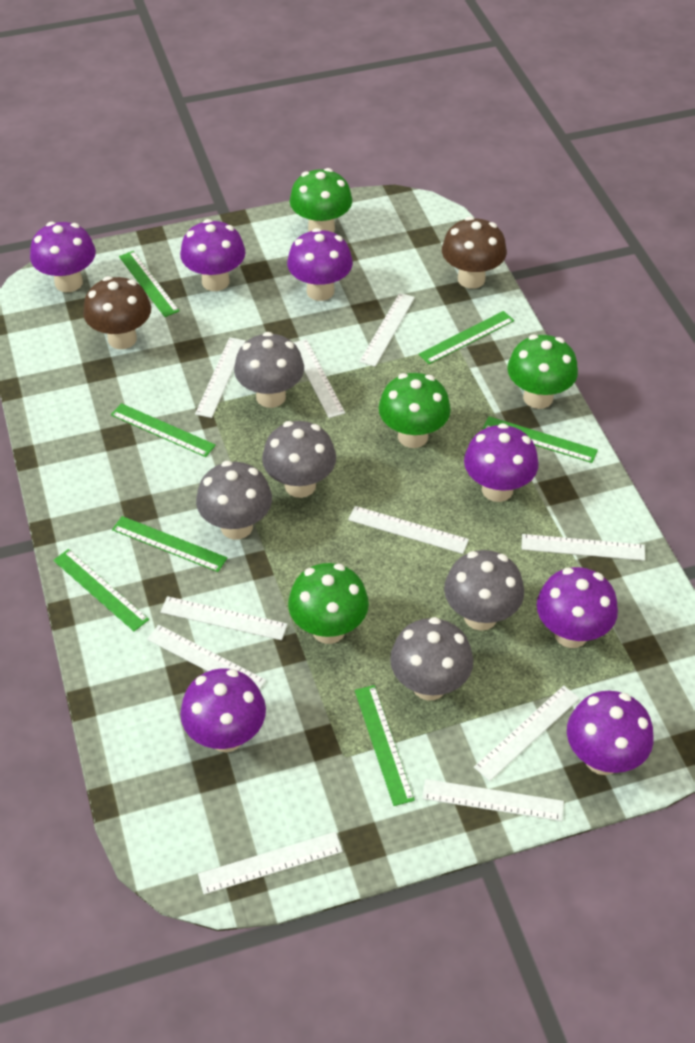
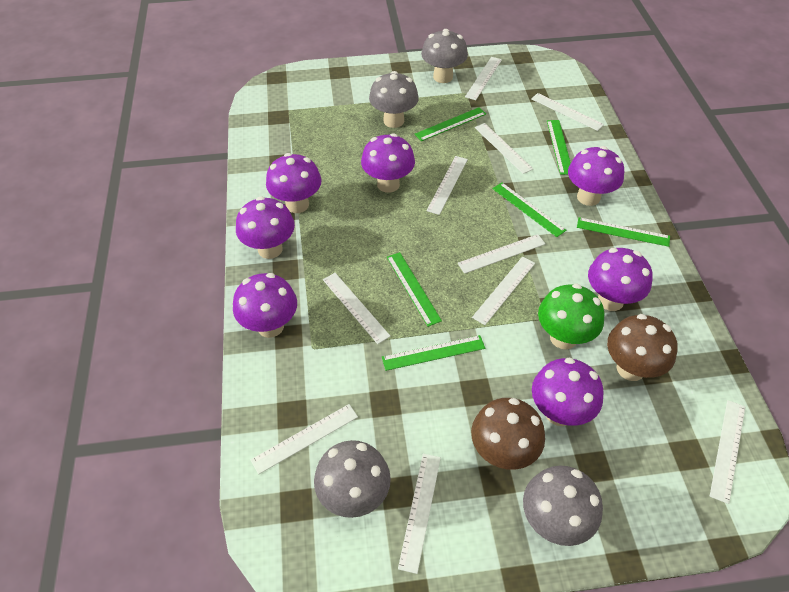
green mushroom: 4 -> 1
green ruler: 7 -> 6
grey mushroom: 5 -> 4

